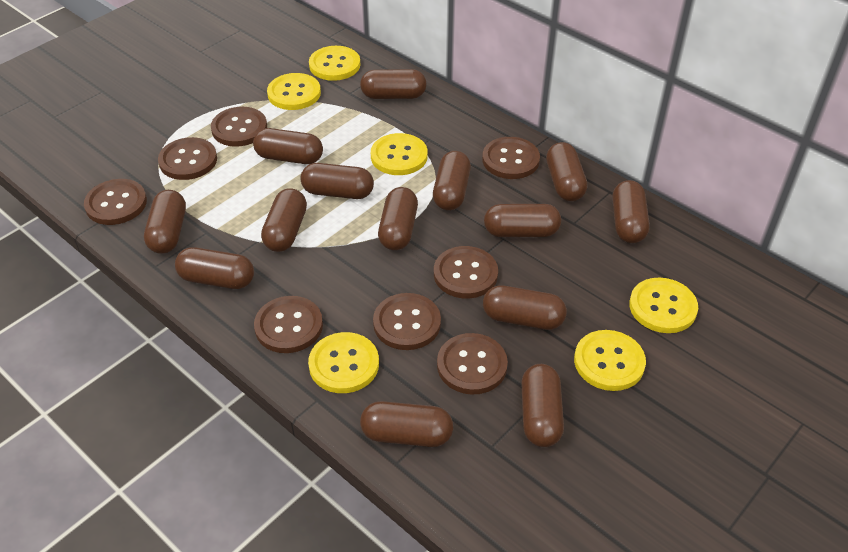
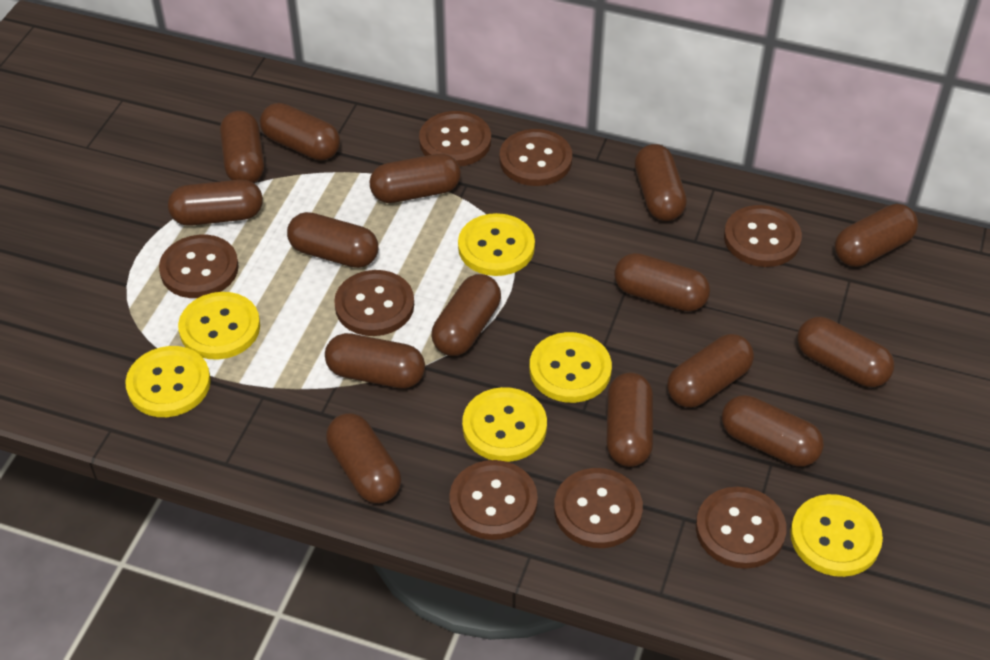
brown capsule: 14 -> 15

